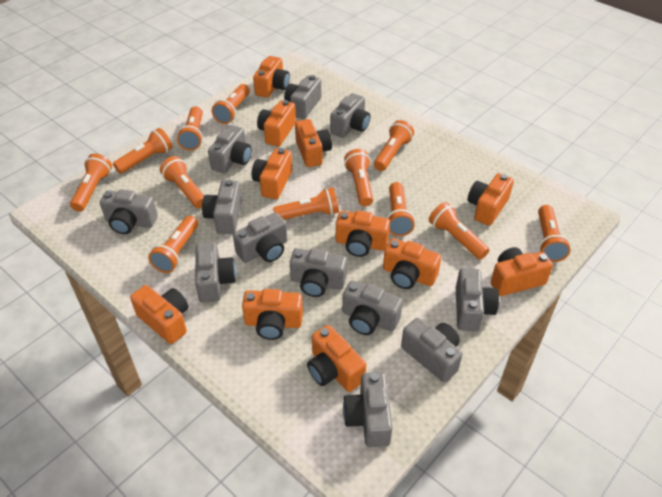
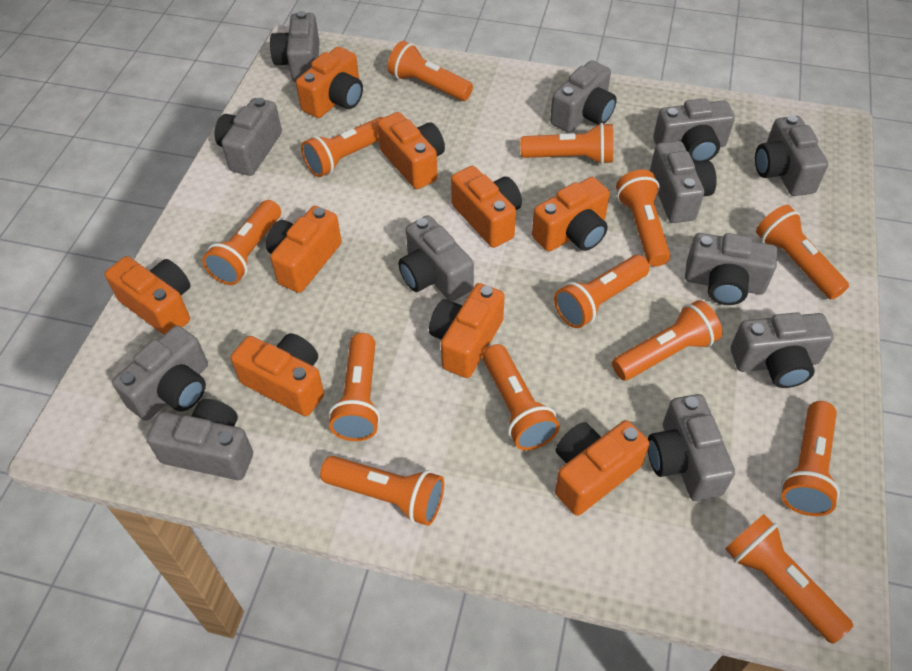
orange camera: 11 -> 9
orange flashlight: 12 -> 13

